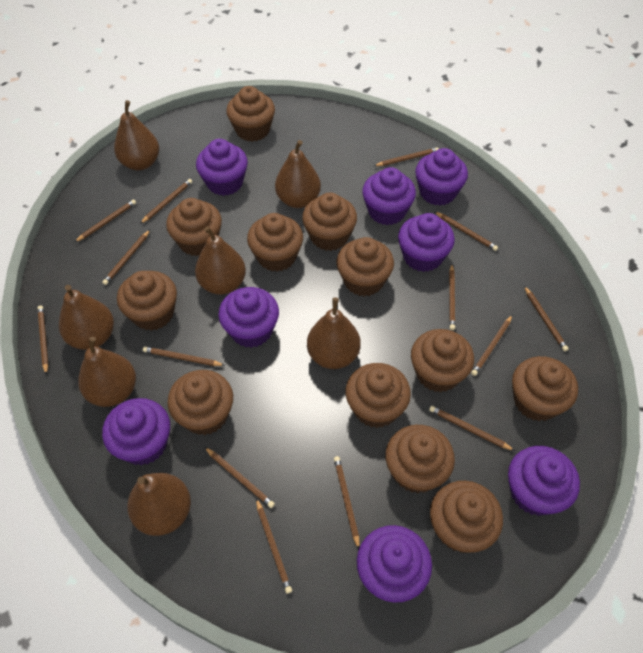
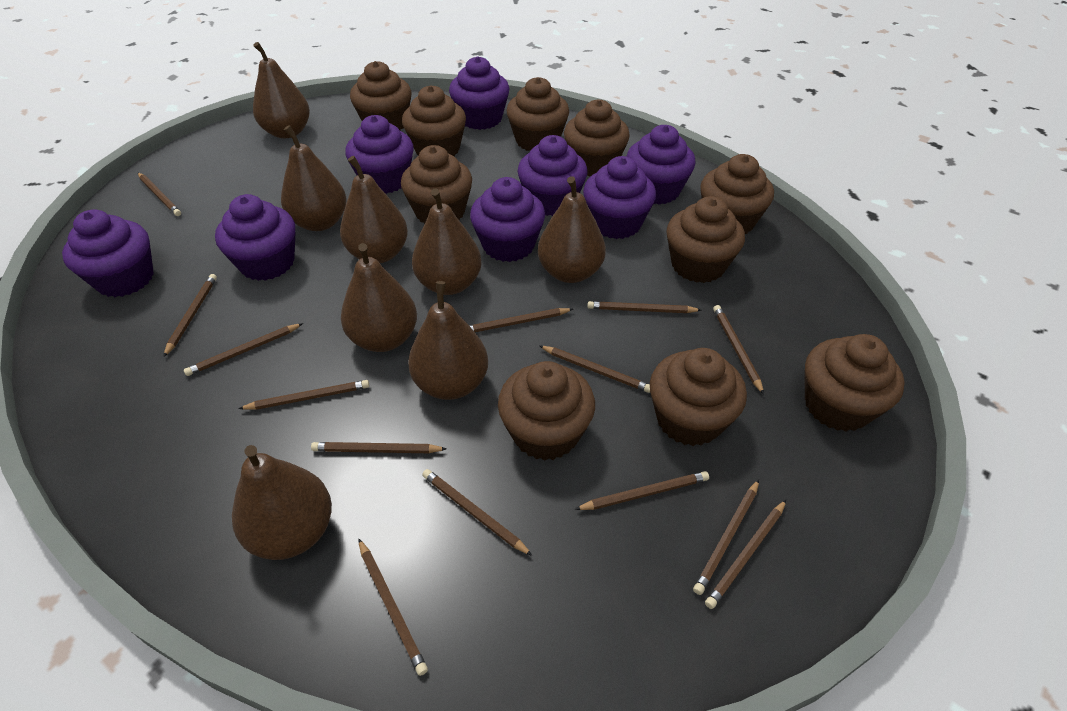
brown cupcake: 12 -> 10
brown pear: 7 -> 8

